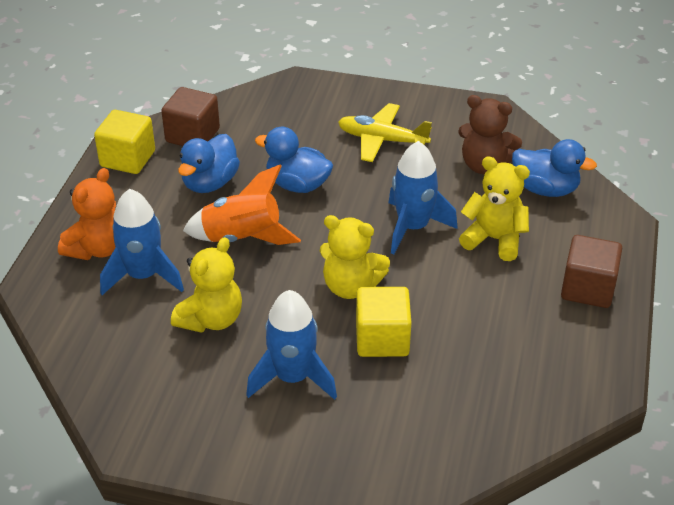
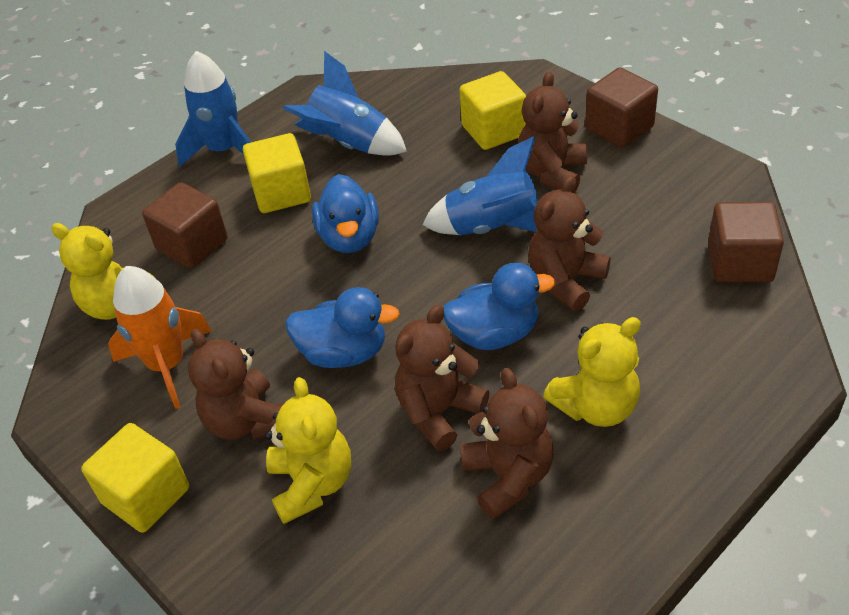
brown cube: 2 -> 3
brown teddy bear: 1 -> 5
orange teddy bear: 1 -> 0
yellow cube: 2 -> 3
yellow plane: 1 -> 0

